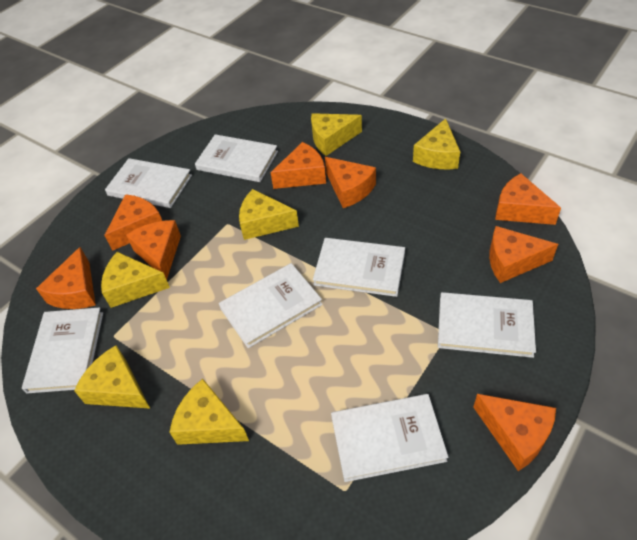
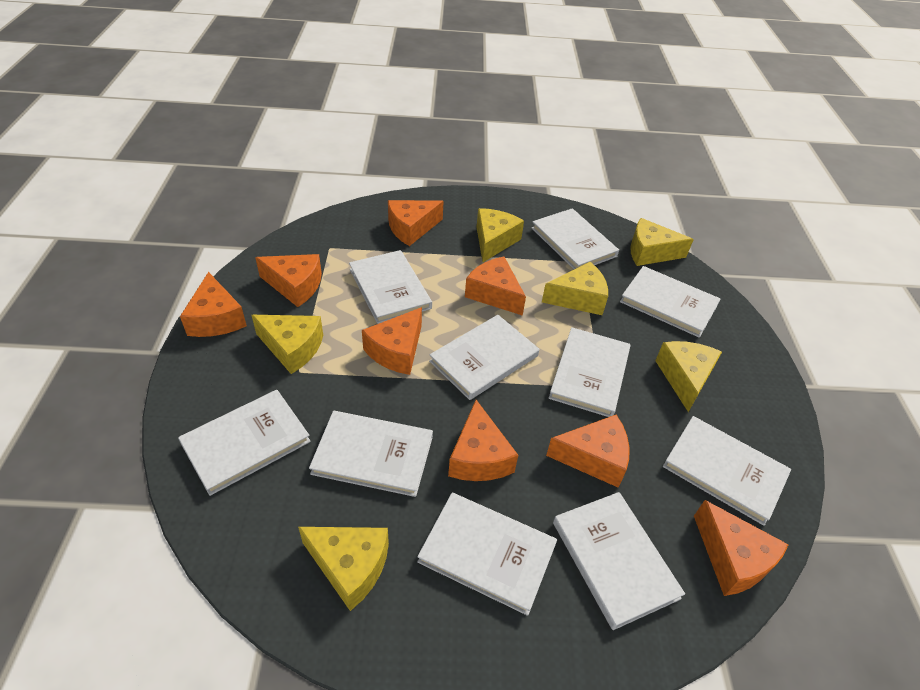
white book: 7 -> 10

